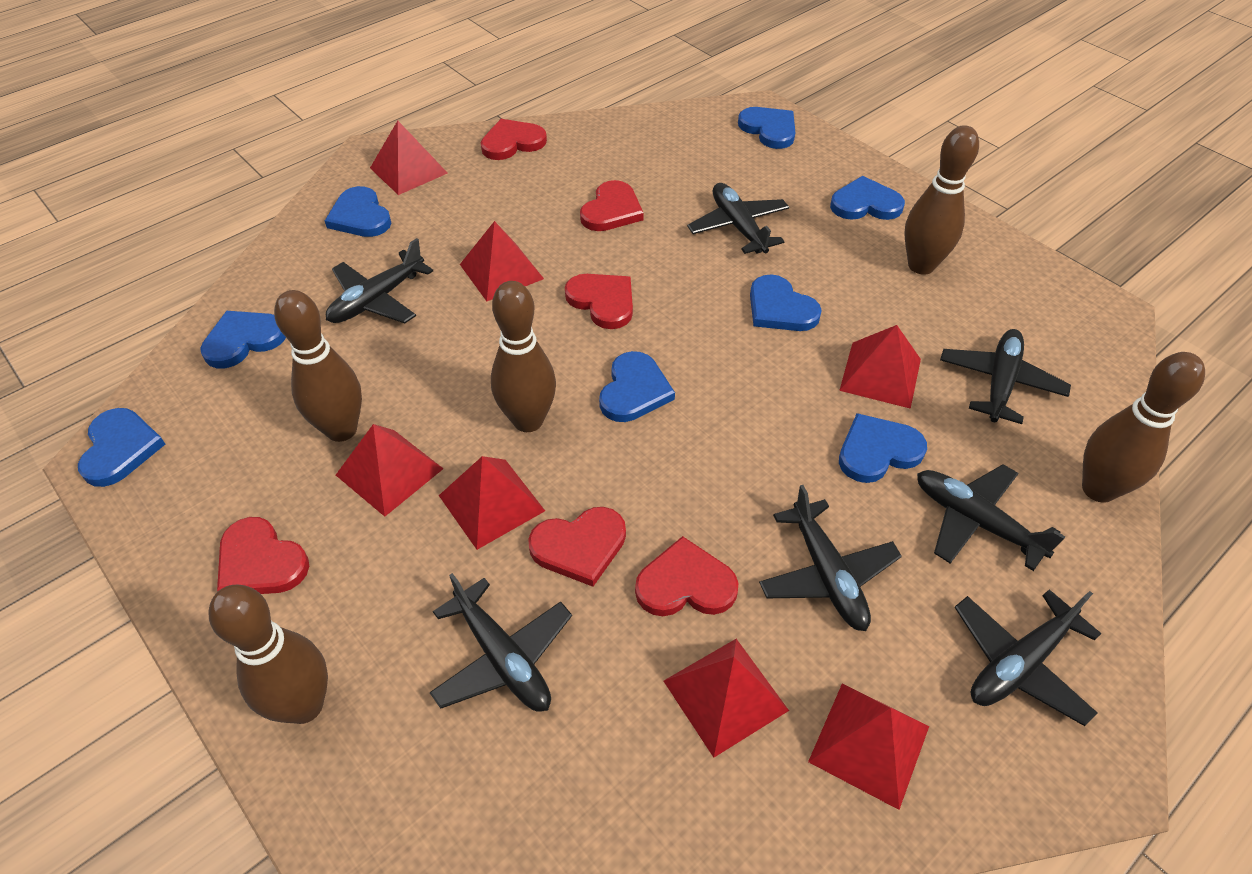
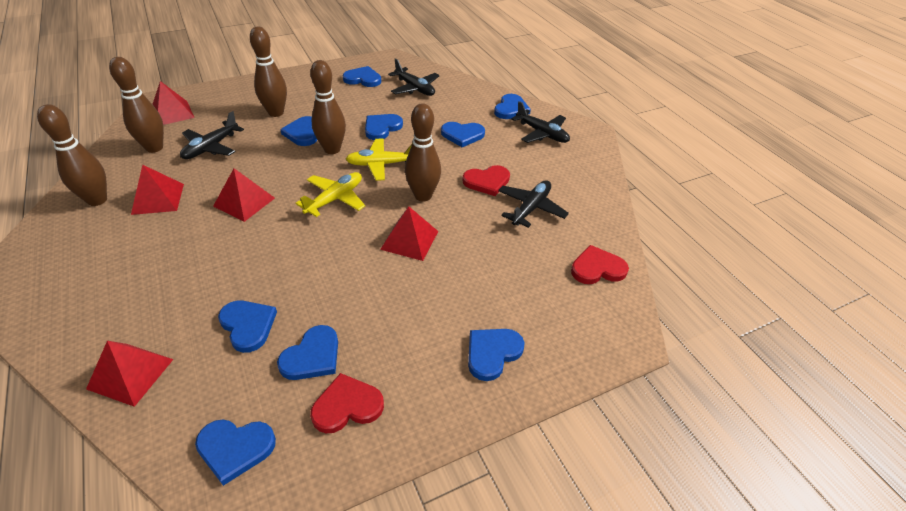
black plane: 7 -> 4
blue heart: 8 -> 9
red heart: 6 -> 3
red pyramid: 7 -> 5
yellow plane: 0 -> 2

